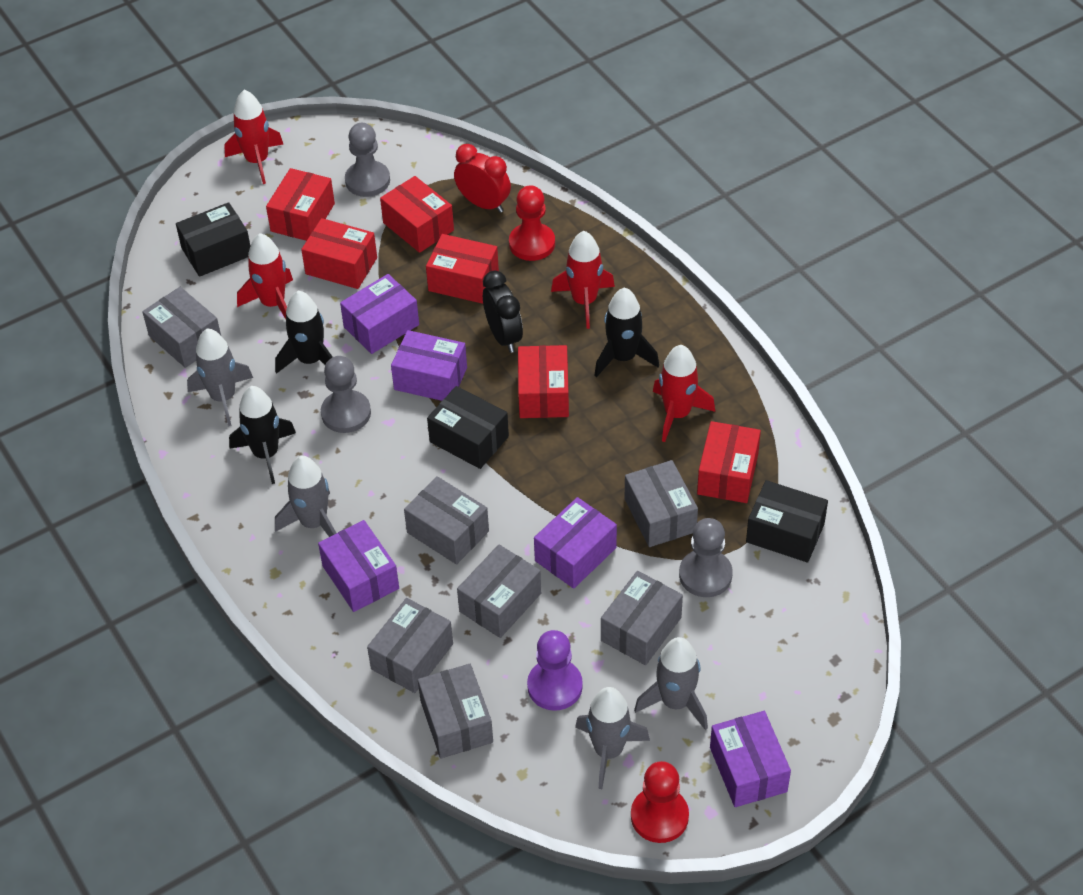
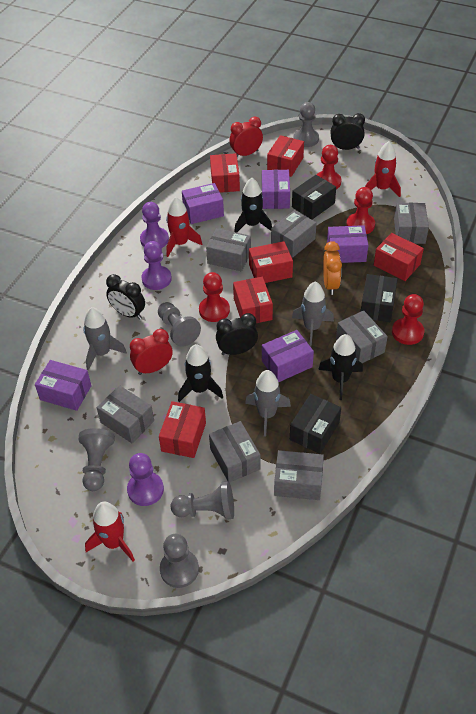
black clock: 1 -> 3
grey pawn: 3 -> 5
grey rocket: 4 -> 3
orange clock: 0 -> 1
purple pawn: 1 -> 3
red clock: 1 -> 2
red pawn: 2 -> 4
red rocket: 4 -> 3

